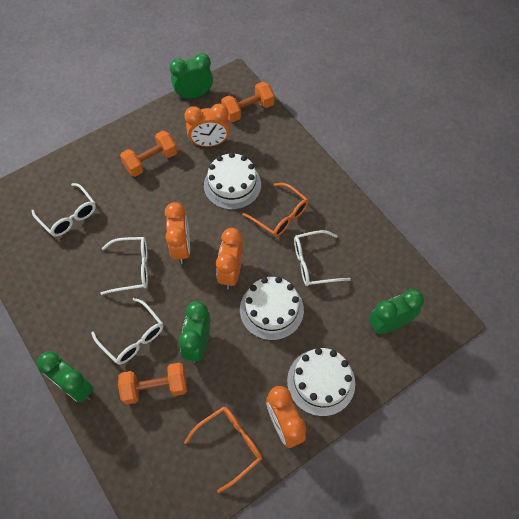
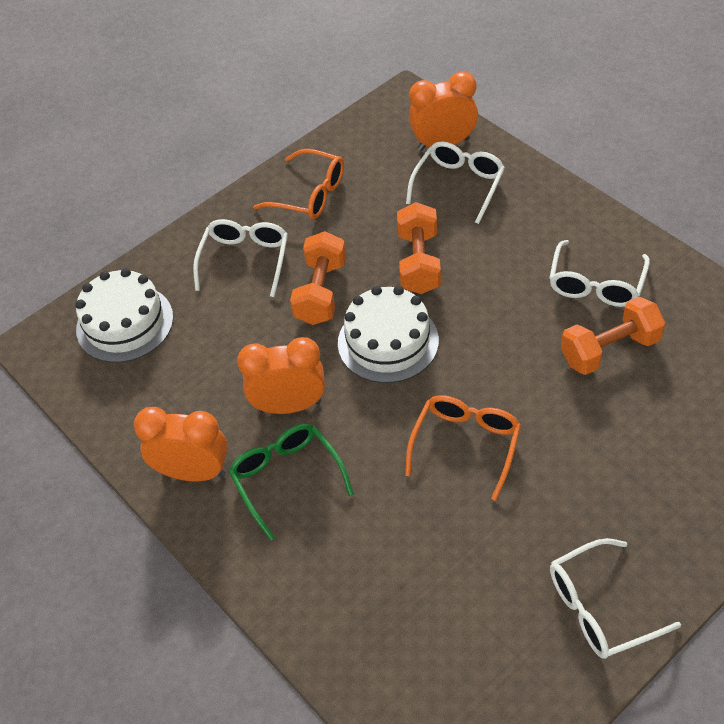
green clock: 4 -> 0
green glasses: 0 -> 1
orange clock: 4 -> 3
white cake: 3 -> 2

